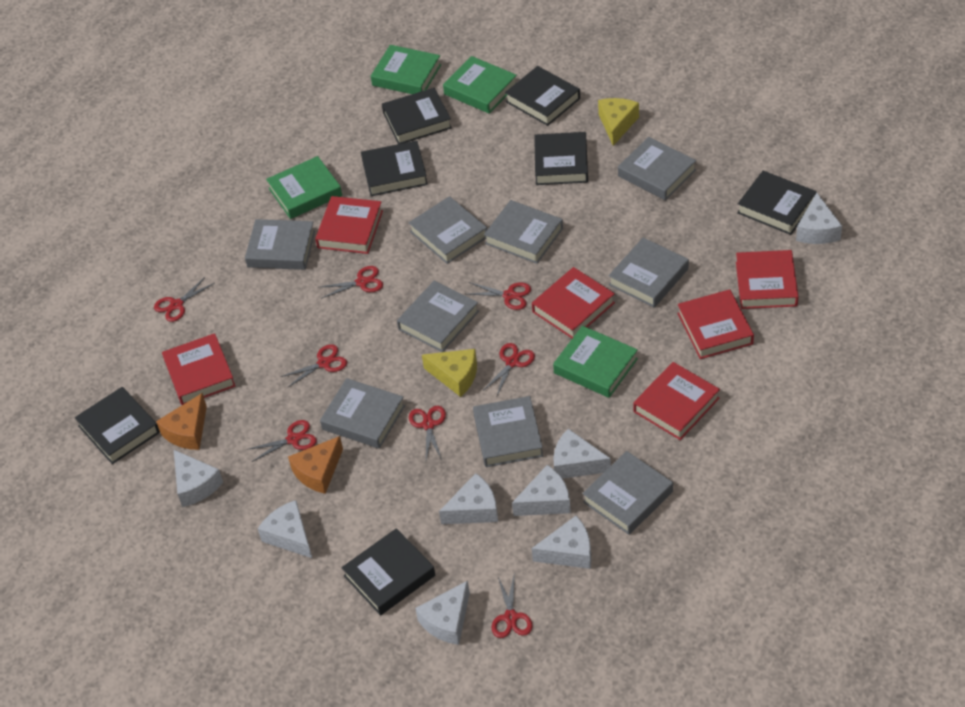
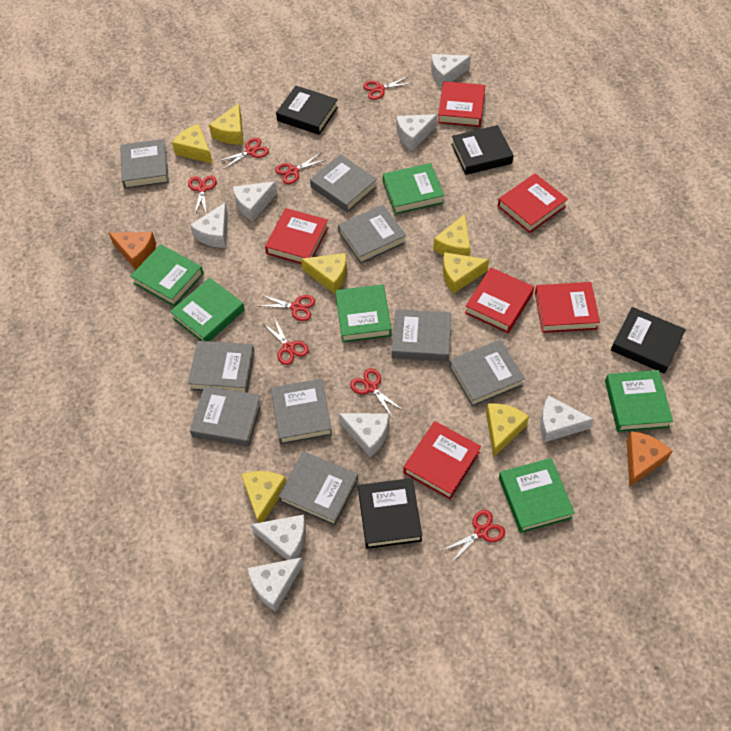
black book: 7 -> 4
green book: 4 -> 6
yellow cheese: 2 -> 7

